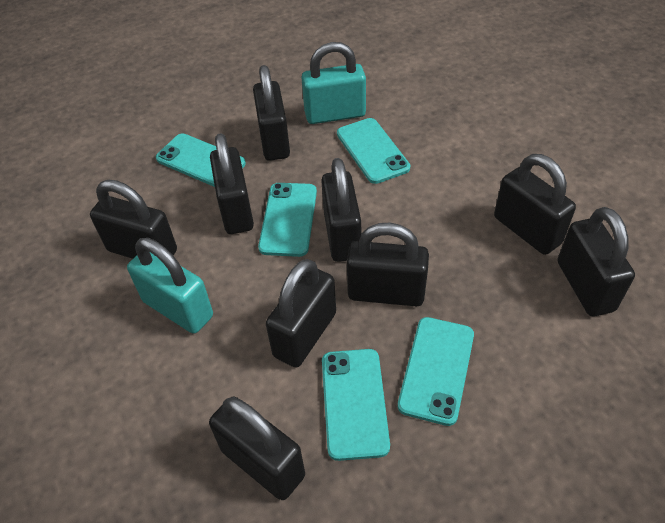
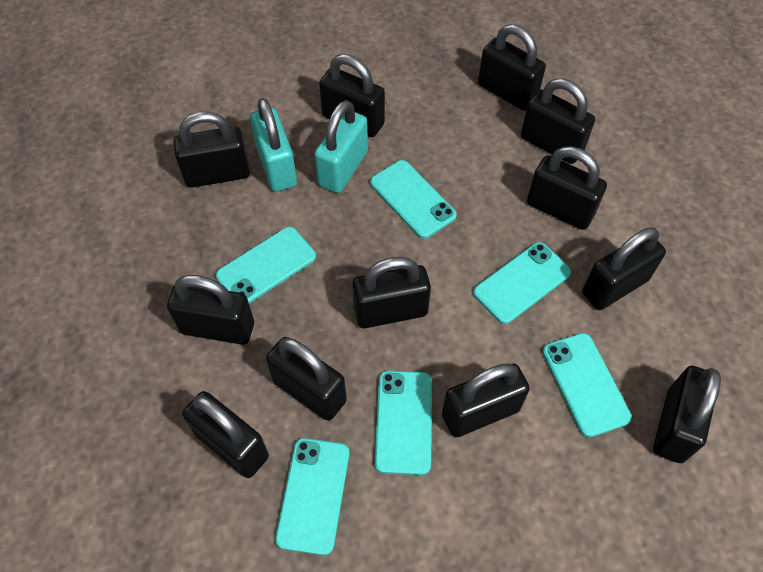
black padlock: 9 -> 12
turquoise phone: 5 -> 6

